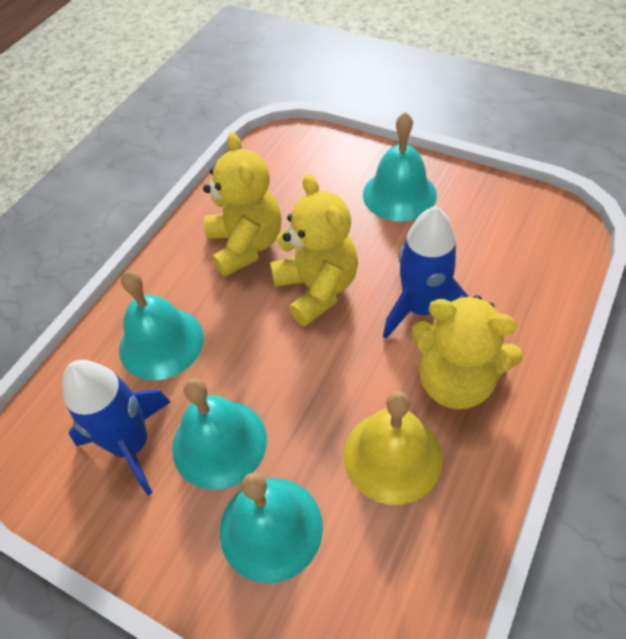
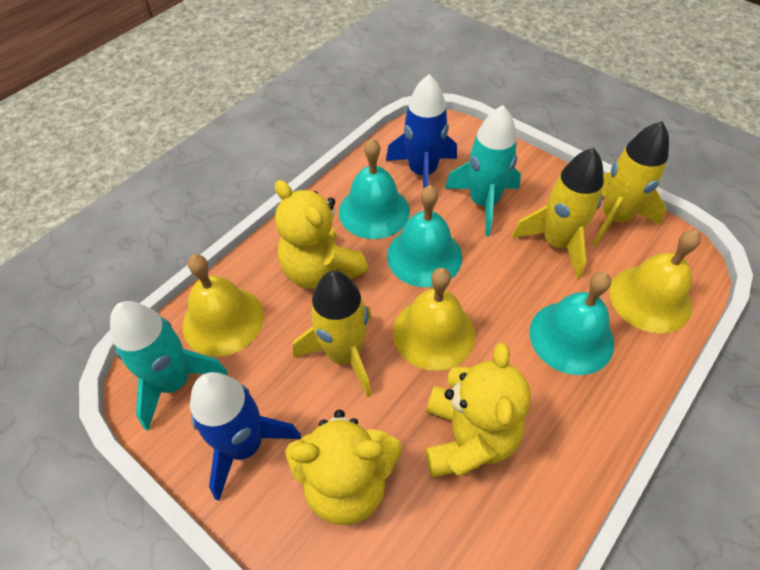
turquoise bell: 4 -> 3
turquoise rocket: 0 -> 2
yellow bell: 1 -> 3
yellow rocket: 0 -> 3

